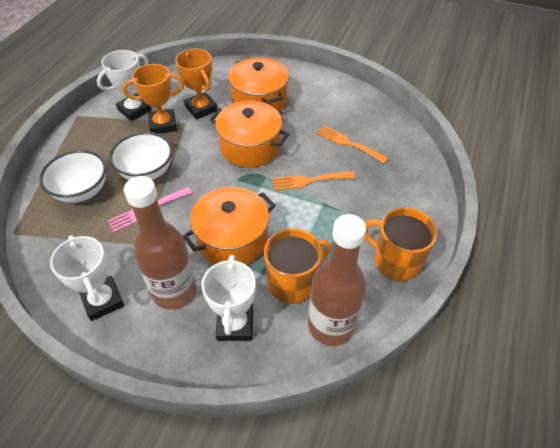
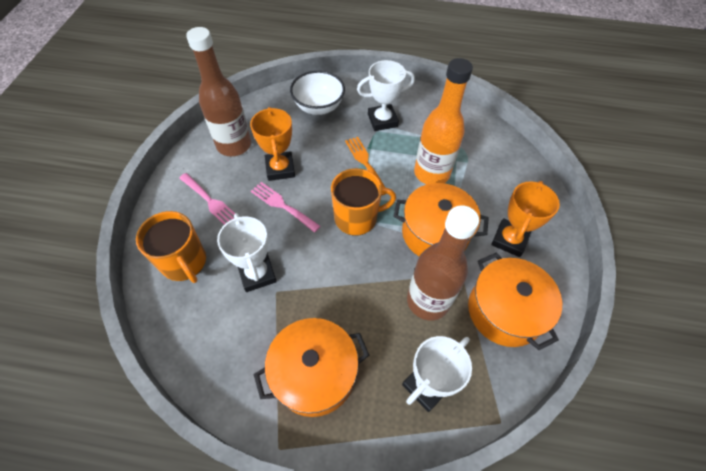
orange bottle: 0 -> 1
orange fork: 2 -> 1
pink fork: 1 -> 2
white bowl: 2 -> 1

